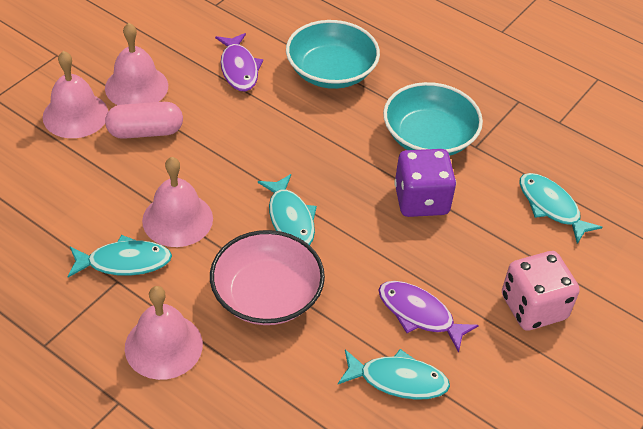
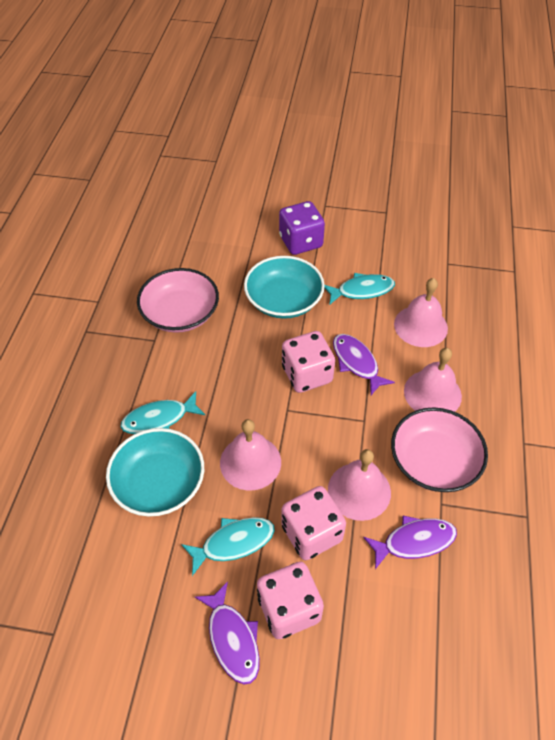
pink bowl: 1 -> 2
pink capsule: 1 -> 0
pink dice: 1 -> 3
purple fish: 2 -> 3
turquoise fish: 4 -> 3

